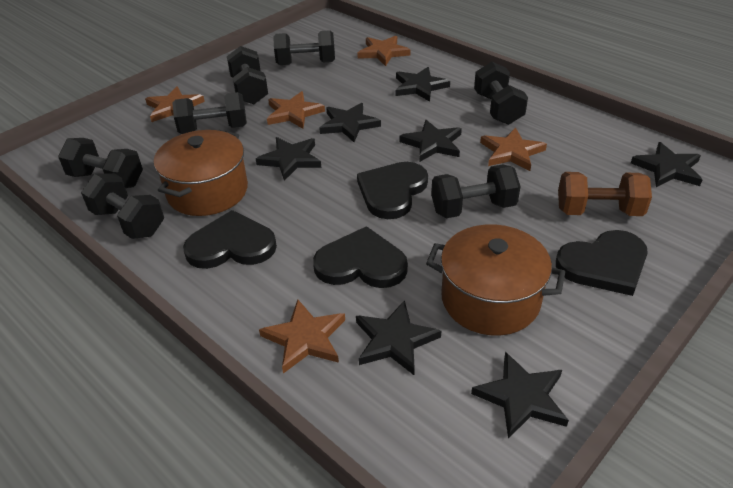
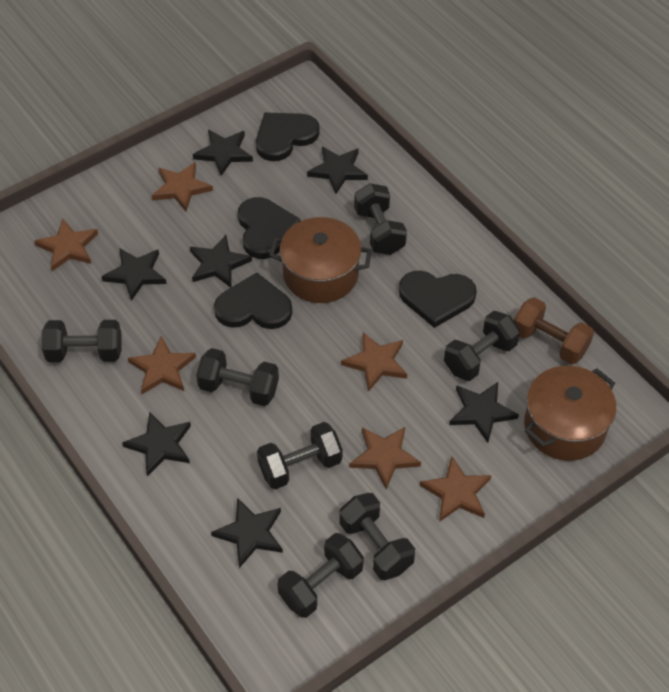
brown star: 5 -> 6

